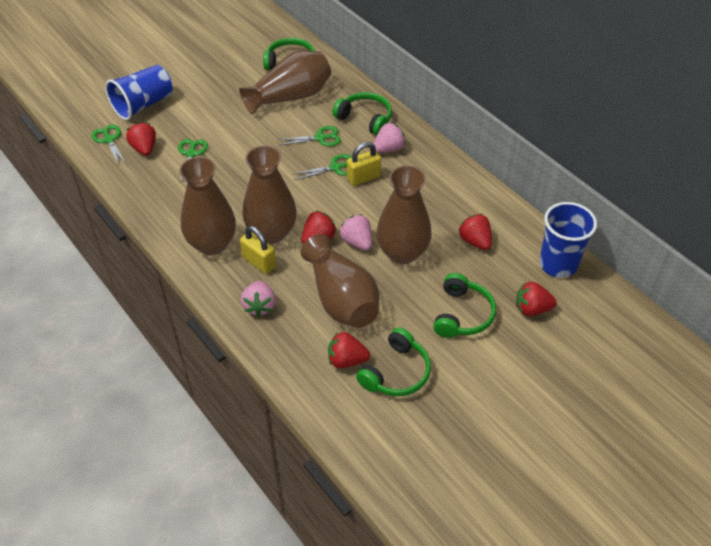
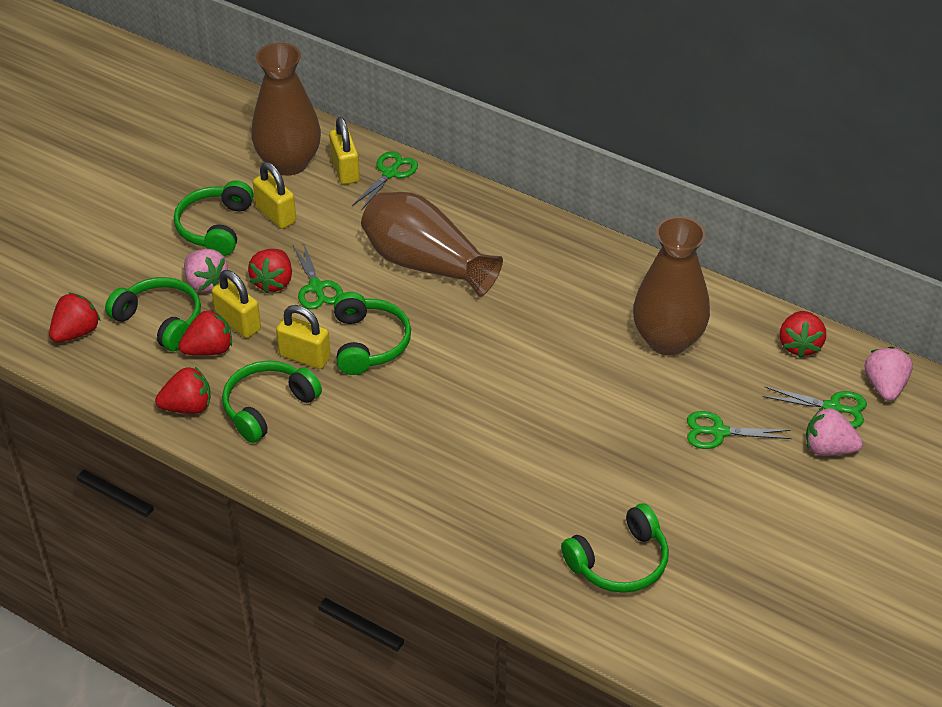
blue cup: 2 -> 0
brown vase: 5 -> 3
green headphones: 4 -> 5
yellow padlock: 2 -> 4

